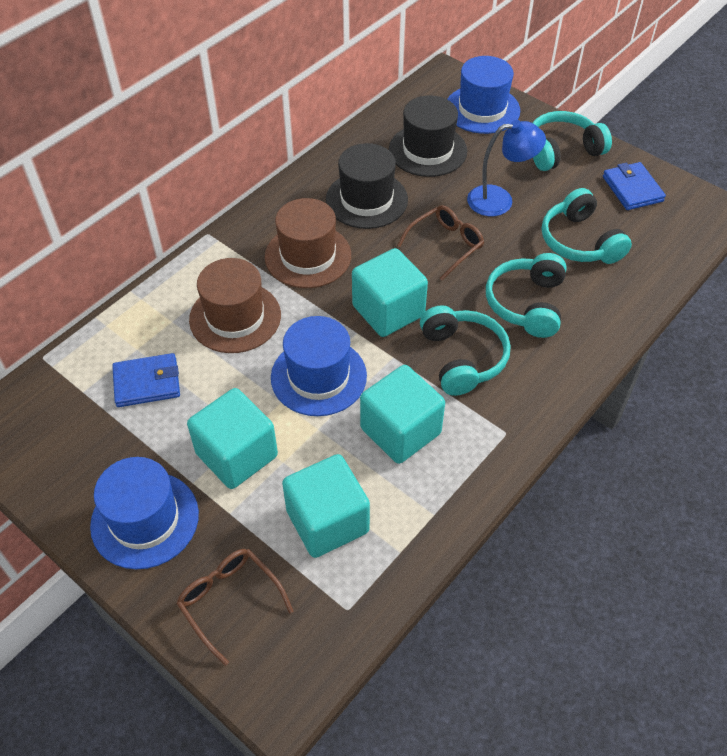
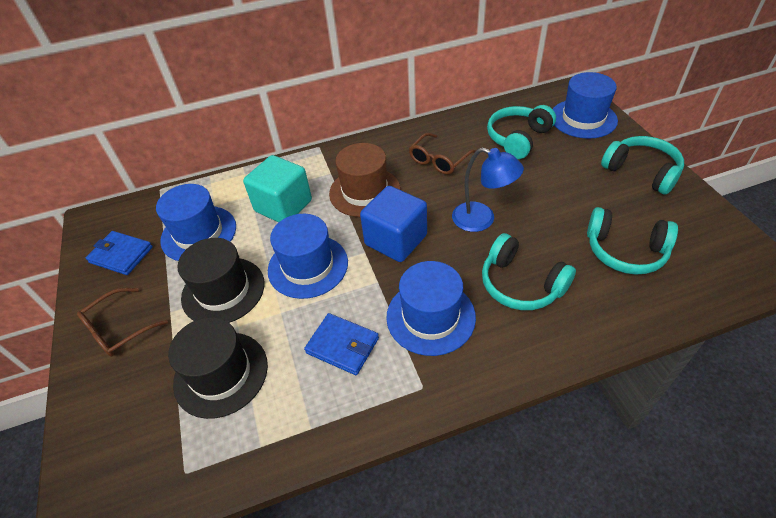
blue cube: 0 -> 1
blue hat: 3 -> 4
brown hat: 2 -> 1
turquoise cube: 4 -> 1

